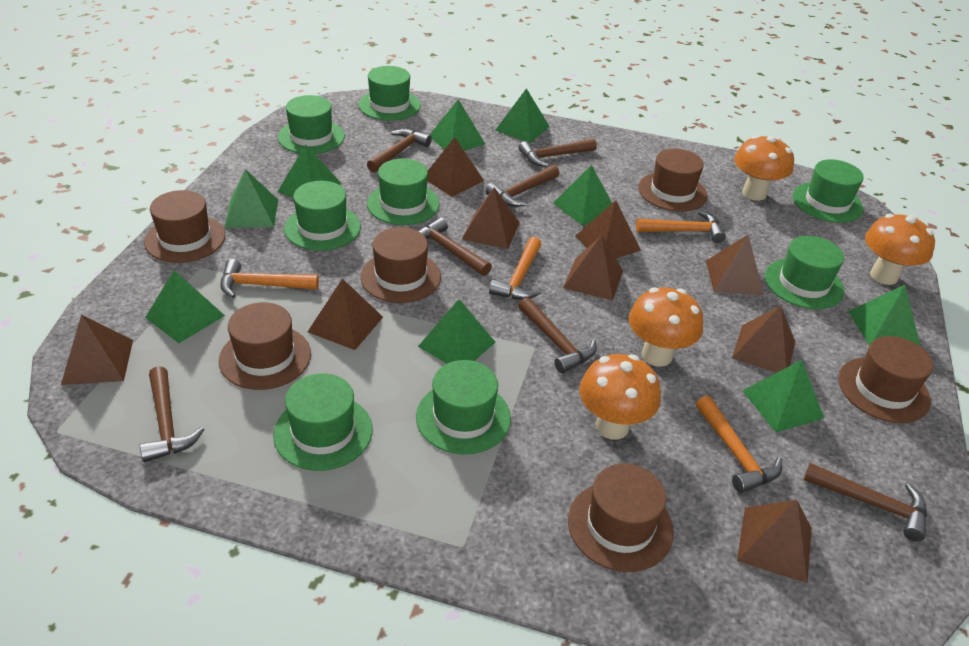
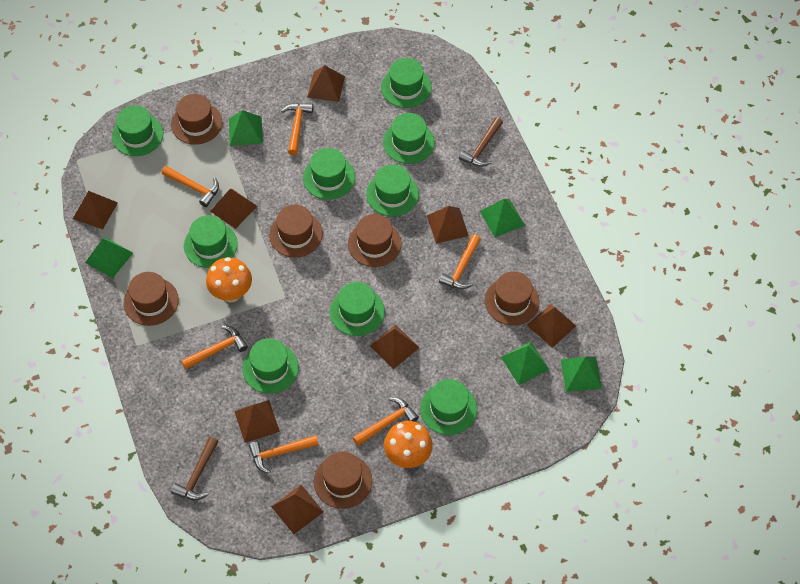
brown hammer: 7 -> 2
brown pyramid: 9 -> 8
green hat: 8 -> 9
green pyramid: 9 -> 5
orange hammer: 4 -> 6
orange mushroom: 4 -> 2

